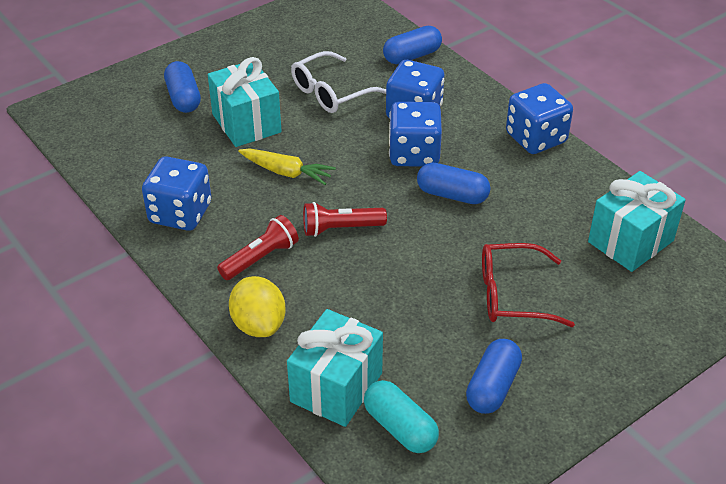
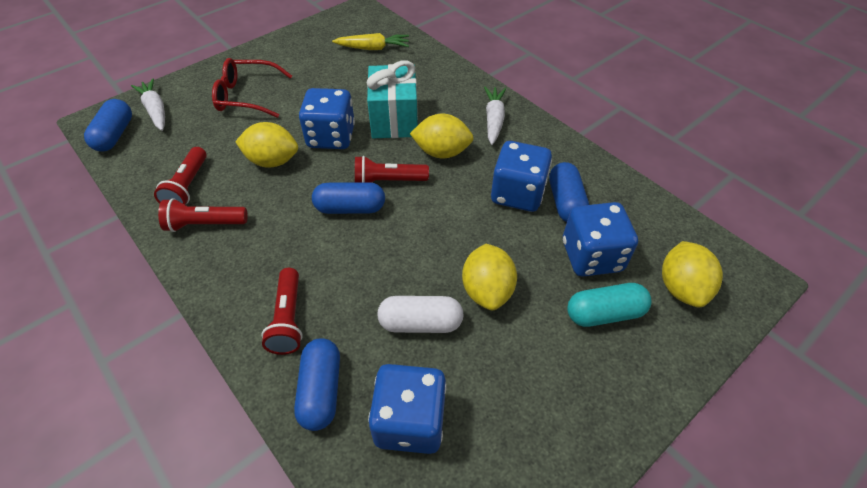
red flashlight: 2 -> 4
turquoise gift: 3 -> 1
white capsule: 0 -> 1
white carrot: 0 -> 2
white glasses: 1 -> 0
yellow lemon: 1 -> 4

